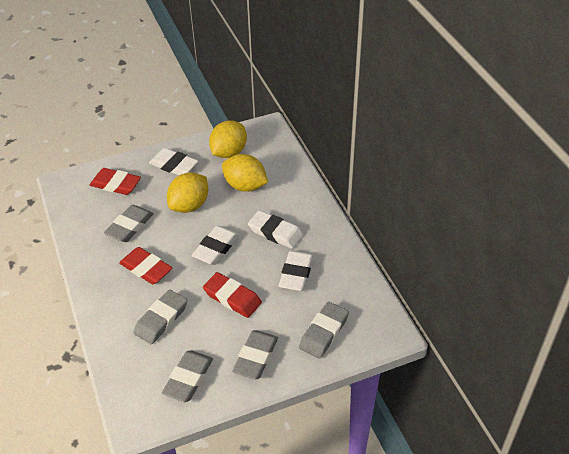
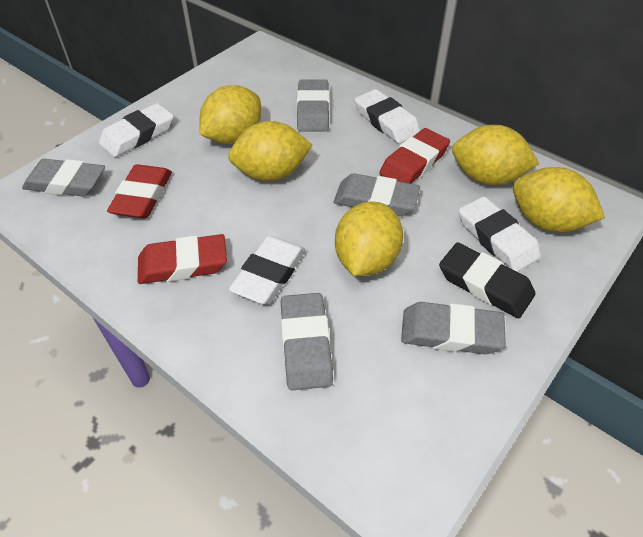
black eraser: 0 -> 1
yellow lemon: 3 -> 5

